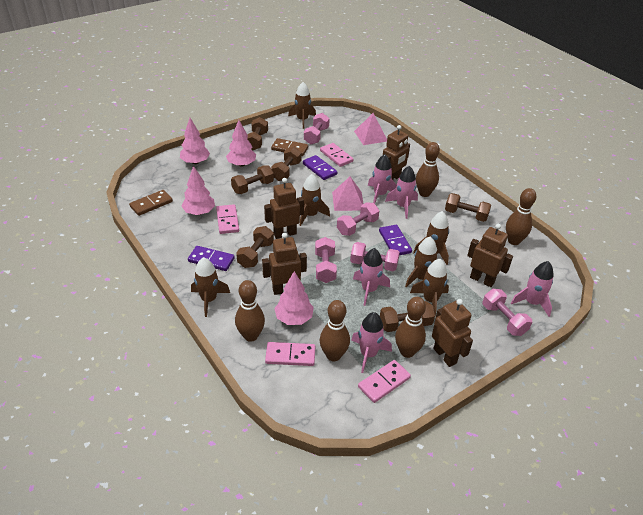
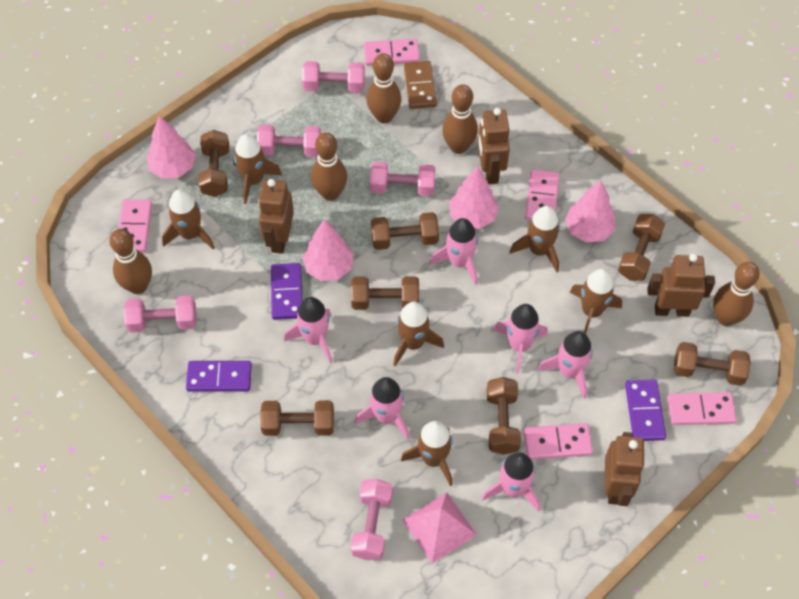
brown domino: 2 -> 1
brown dumbbell: 6 -> 7
brown robot: 5 -> 4
pink domino: 4 -> 5
pink pyramid: 2 -> 1
pink rocket: 5 -> 6

